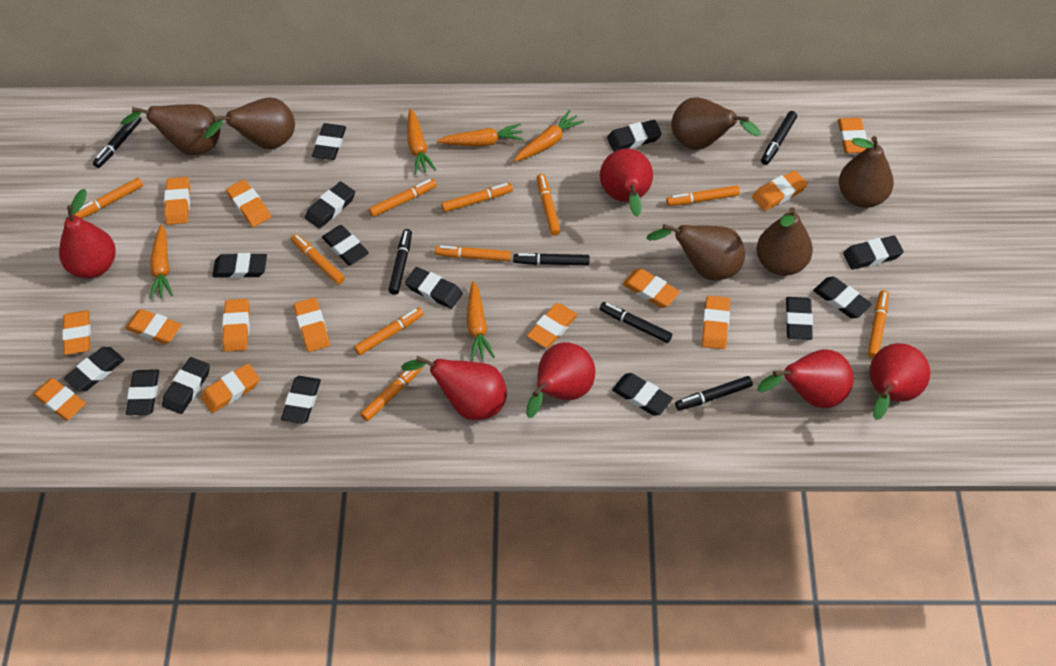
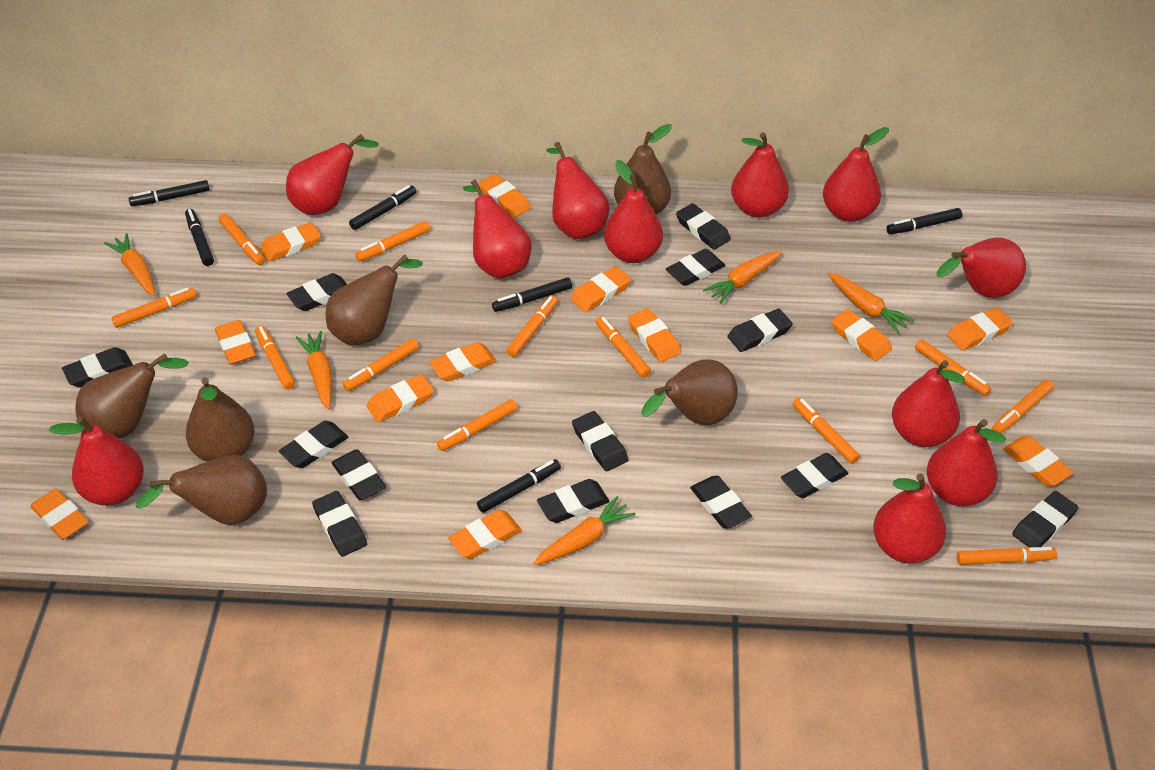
black eraser: 14 -> 13
orange eraser: 13 -> 12
orange marker: 10 -> 12
red pear: 6 -> 11

